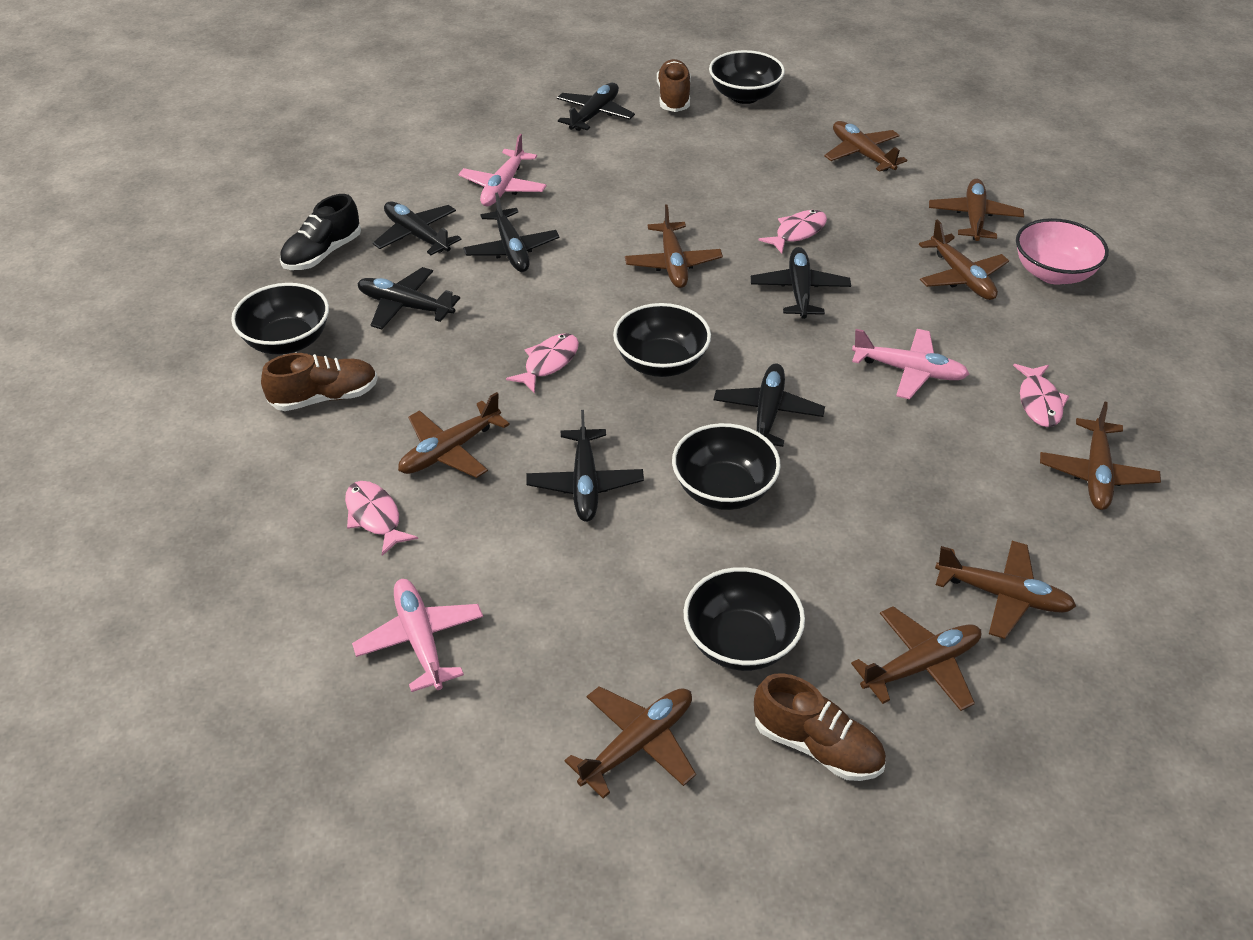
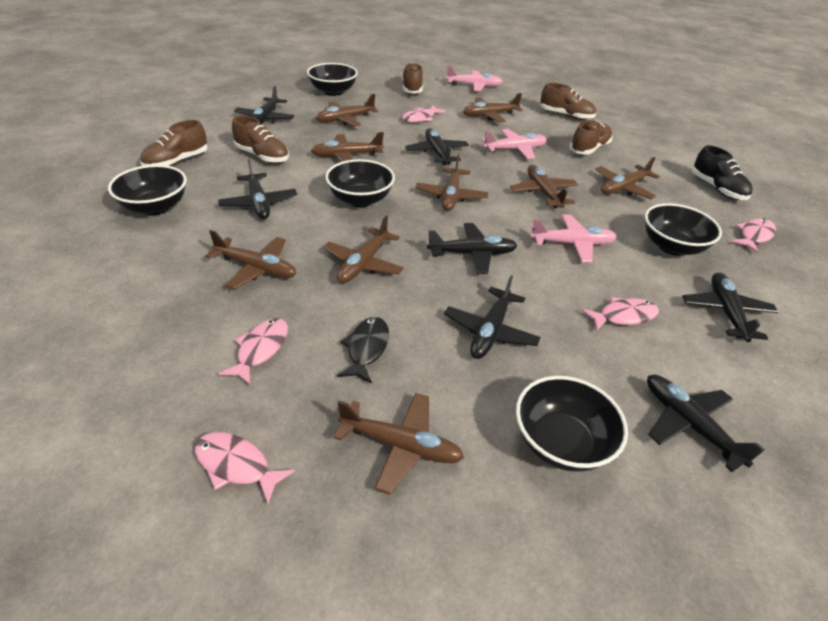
black fish: 0 -> 1
brown shoe: 3 -> 5
pink bowl: 1 -> 0
pink fish: 4 -> 5

